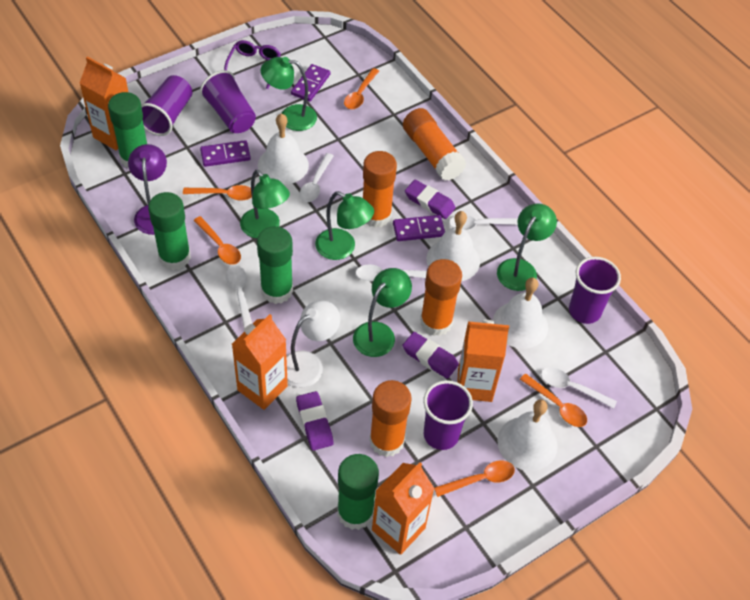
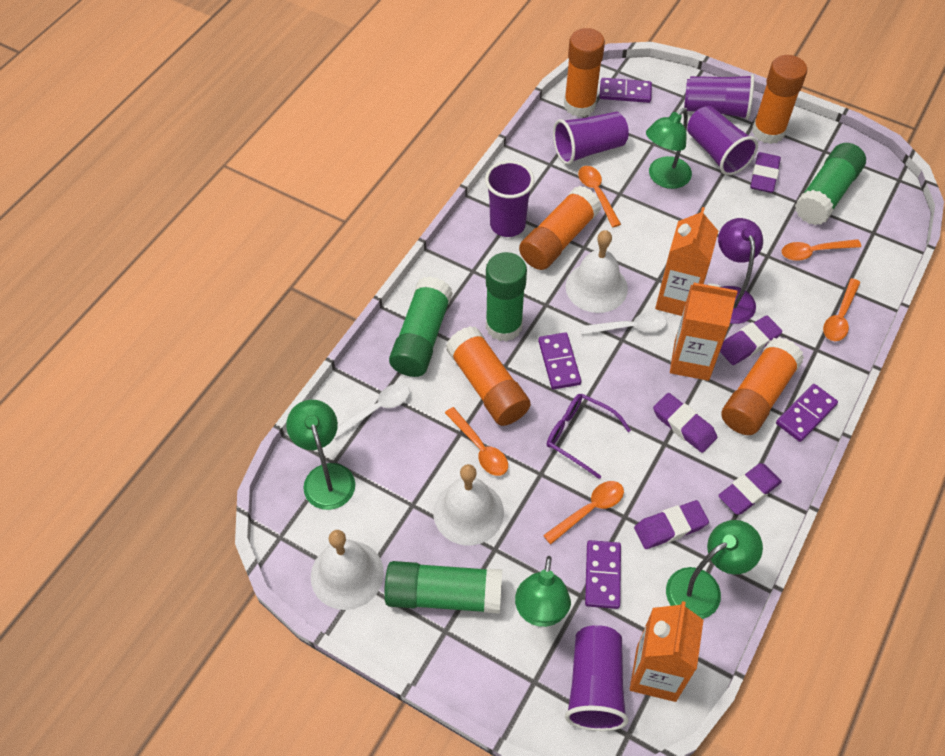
green lamp: 5 -> 4
orange carton: 4 -> 3
orange glue stick: 4 -> 5
purple cup: 4 -> 5
purple domino: 3 -> 4
purple eraser: 3 -> 5
white bell: 4 -> 3
white lamp: 1 -> 0
white spoon: 5 -> 2

